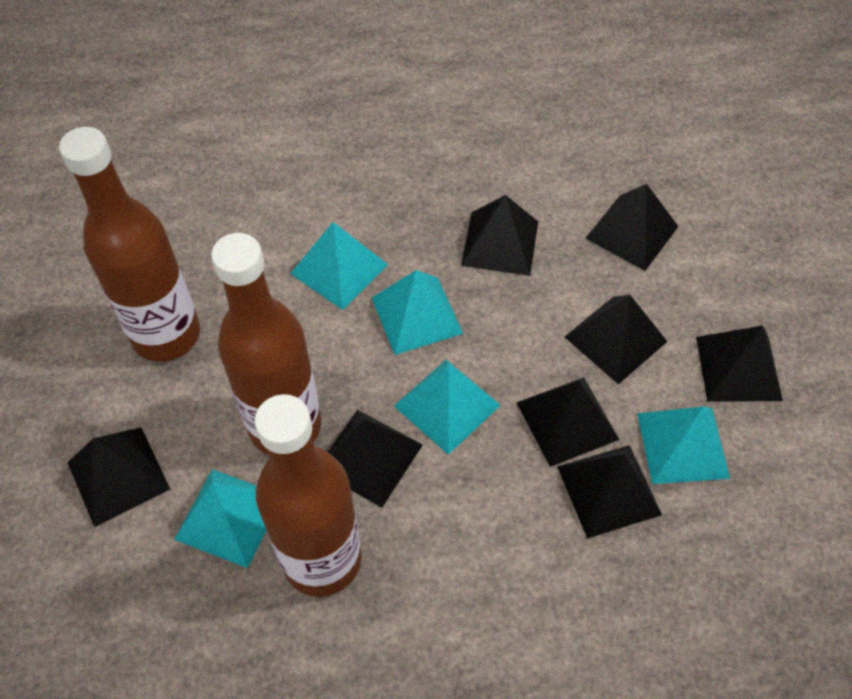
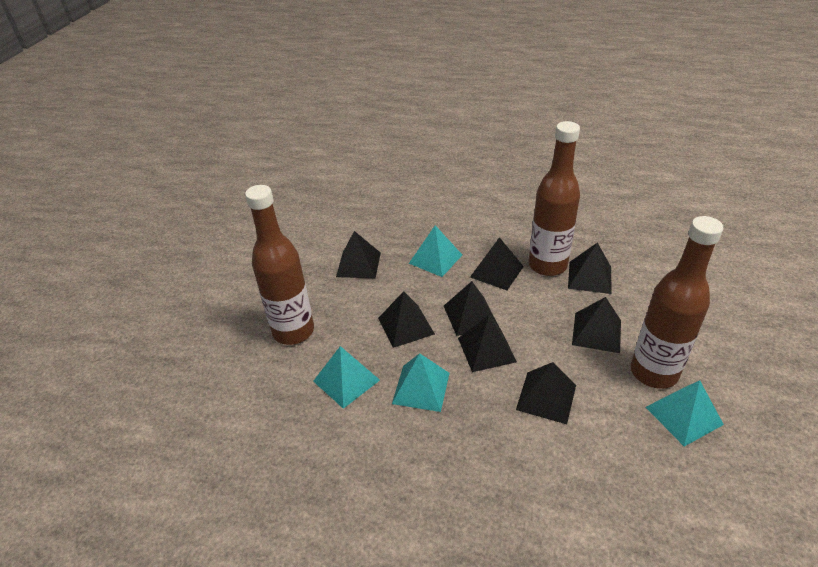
turquoise pyramid: 5 -> 4

